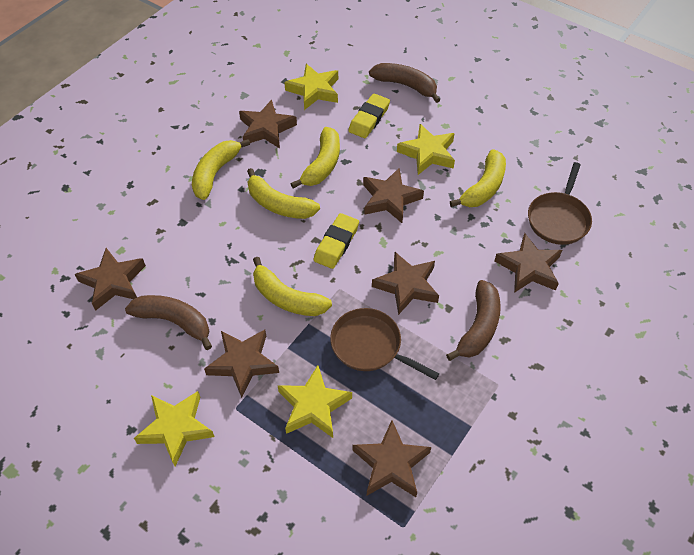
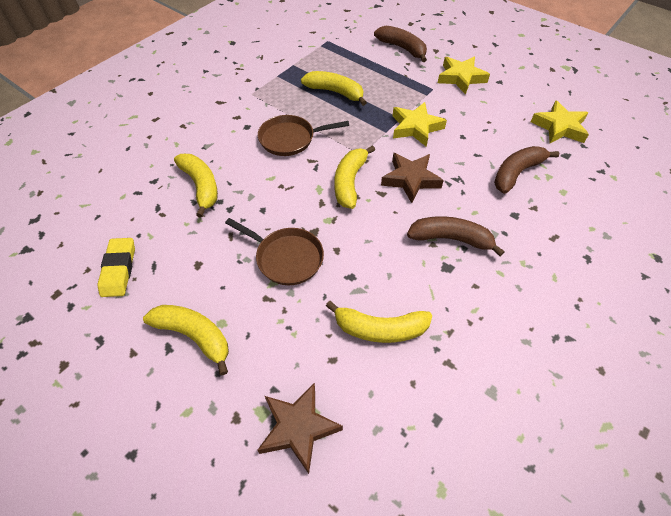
brown star: 7 -> 2
yellow eraser: 2 -> 1
yellow star: 4 -> 3

